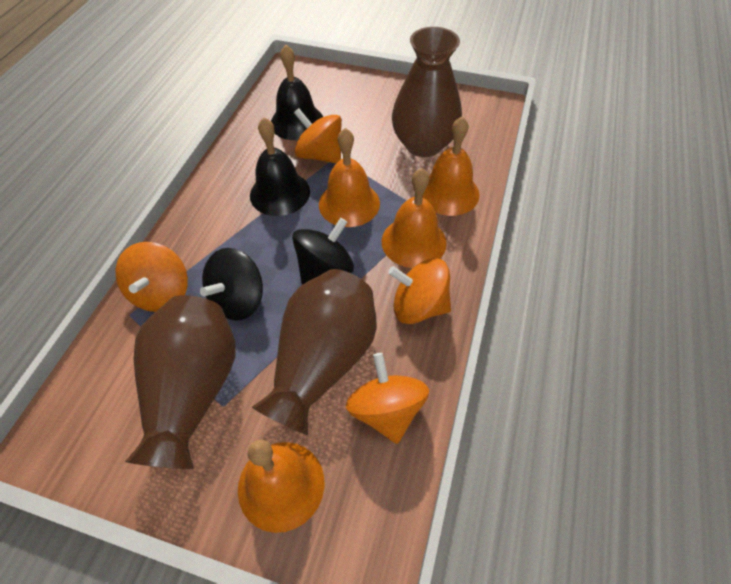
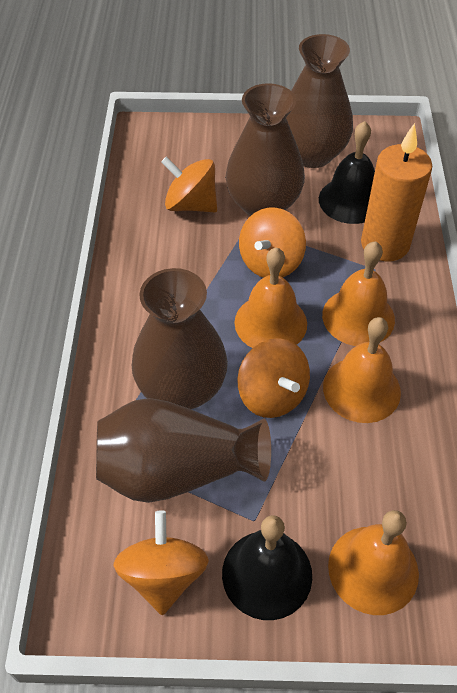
black spinning top: 2 -> 0
brown vase: 3 -> 4
orange candle: 0 -> 1

